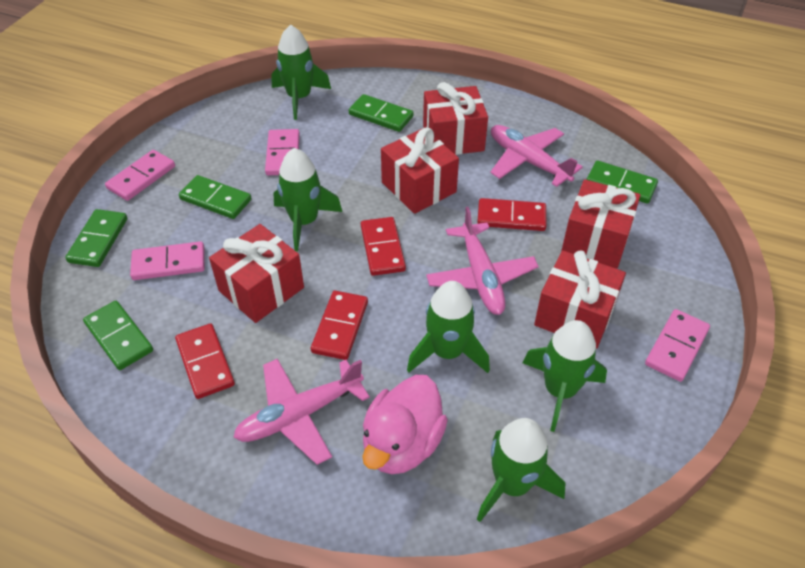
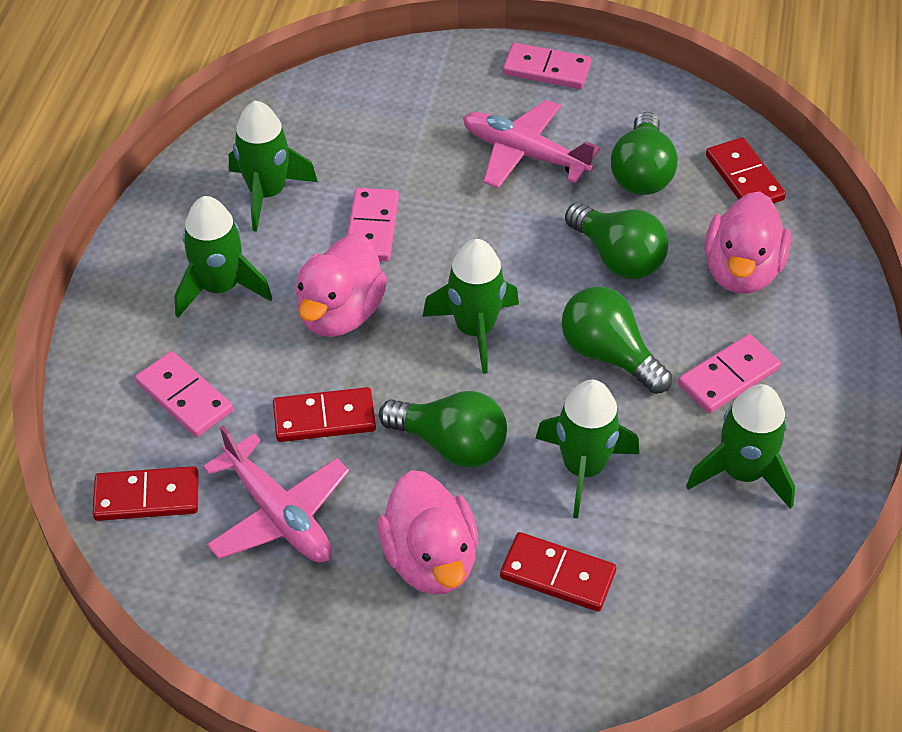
green domino: 5 -> 0
green light bulb: 0 -> 4
pink duck: 1 -> 3
pink plane: 3 -> 2
red gift: 5 -> 0

